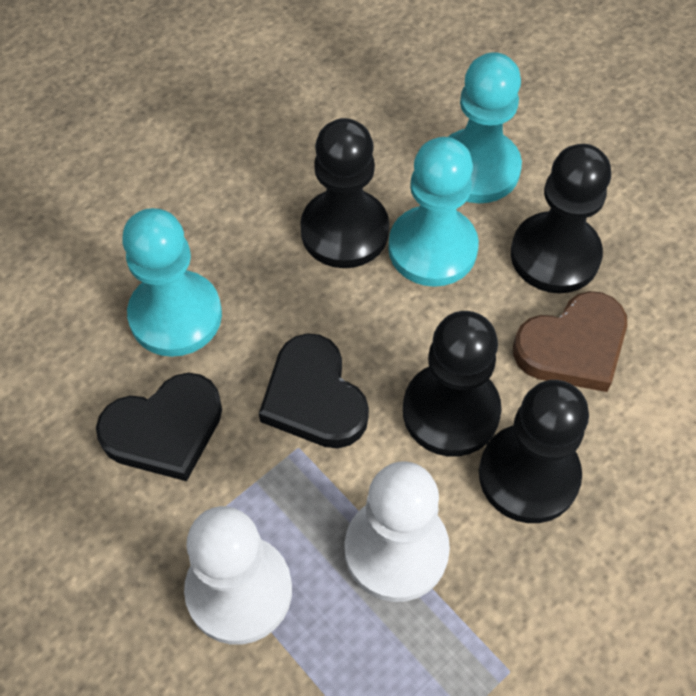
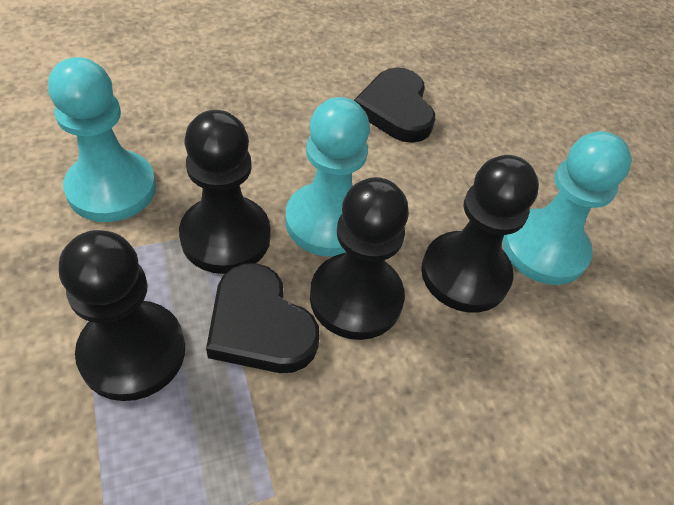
brown heart: 1 -> 0
white pawn: 2 -> 0

